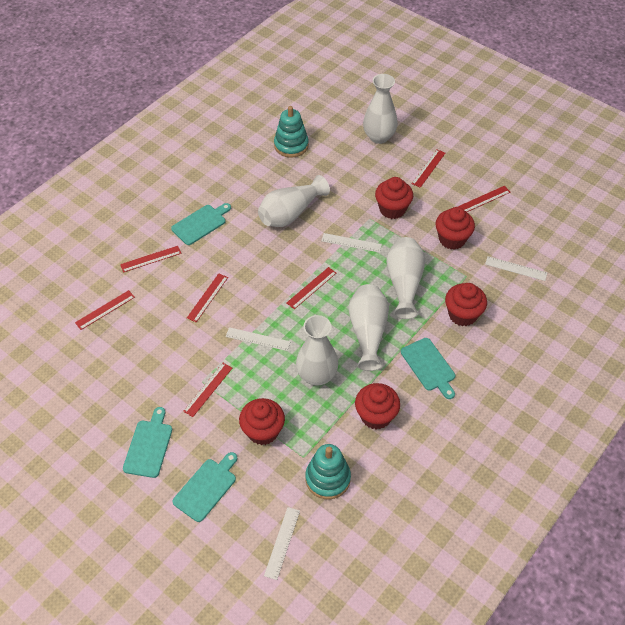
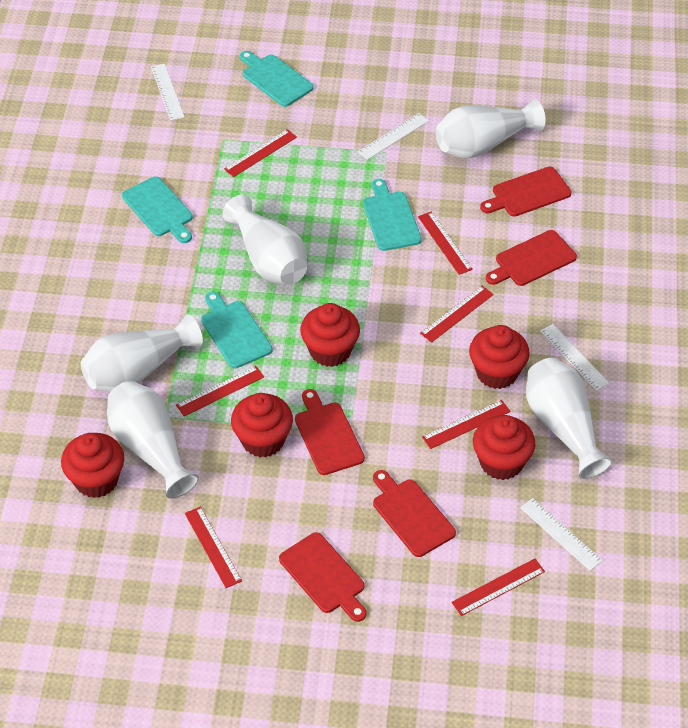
red cutting board: 0 -> 5
turquoise stacking toy: 2 -> 0

